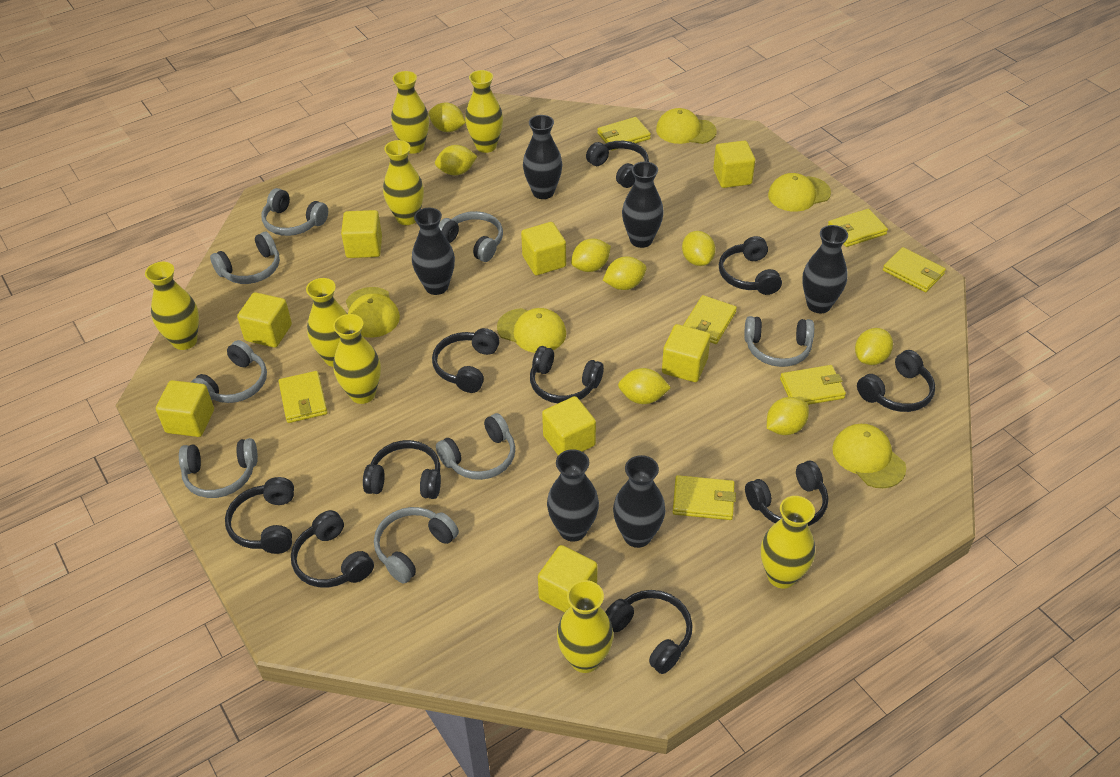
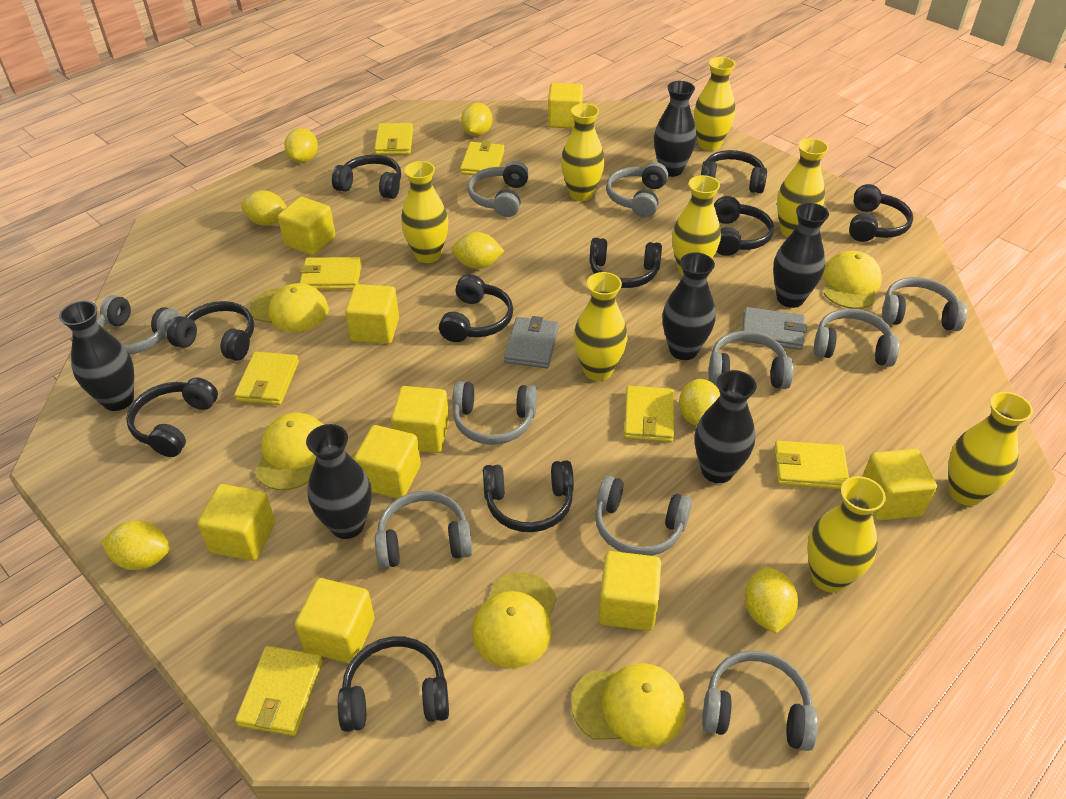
grey headphones: 8 -> 10
grey wallet: 0 -> 2
yellow cube: 8 -> 9
yellow lemon: 8 -> 7

